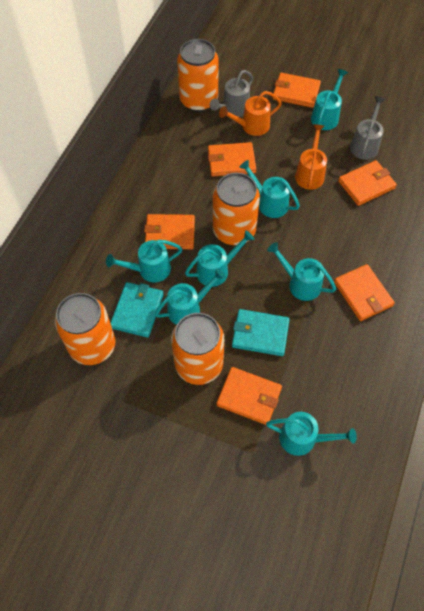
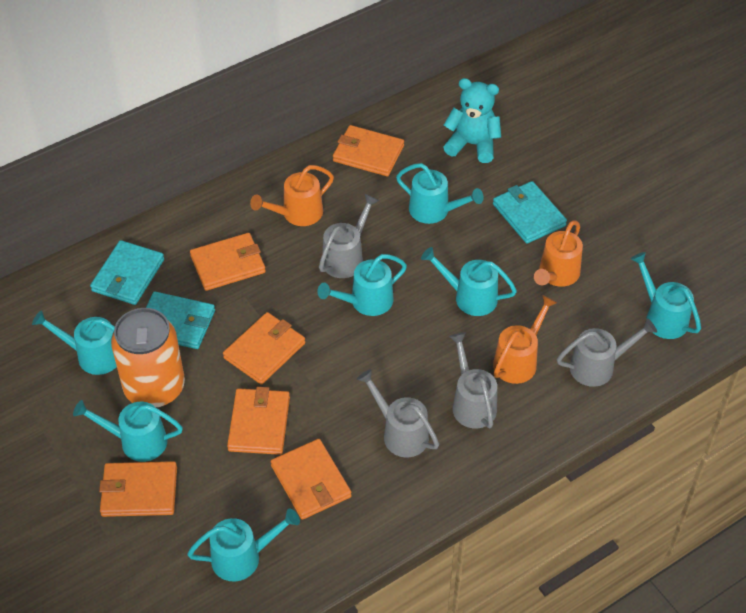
grey watering can: 2 -> 4
orange can: 4 -> 1
orange watering can: 2 -> 3
turquoise teddy bear: 0 -> 1
turquoise wallet: 2 -> 3

